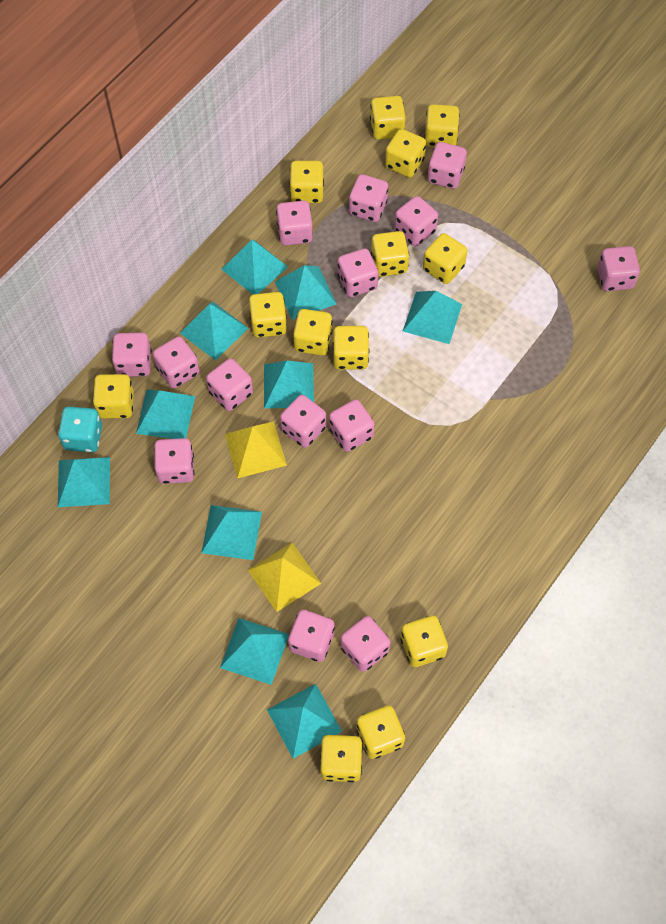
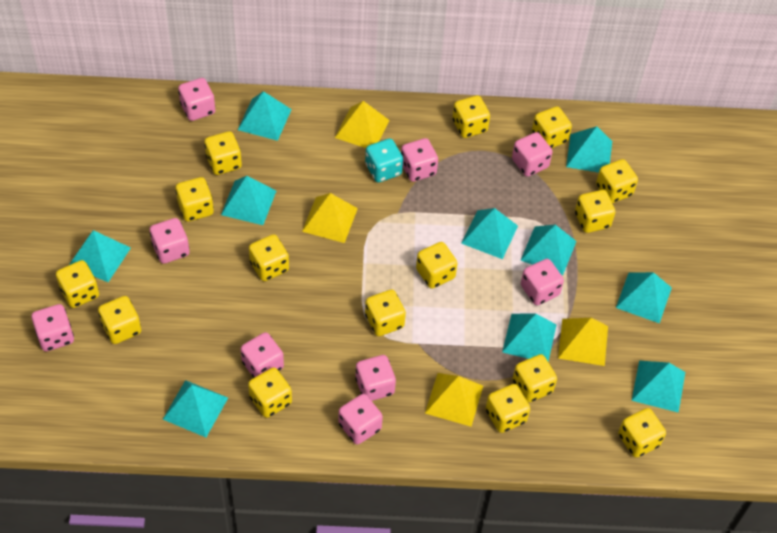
pink dice: 14 -> 9
yellow dice: 13 -> 15
yellow pyramid: 2 -> 4

